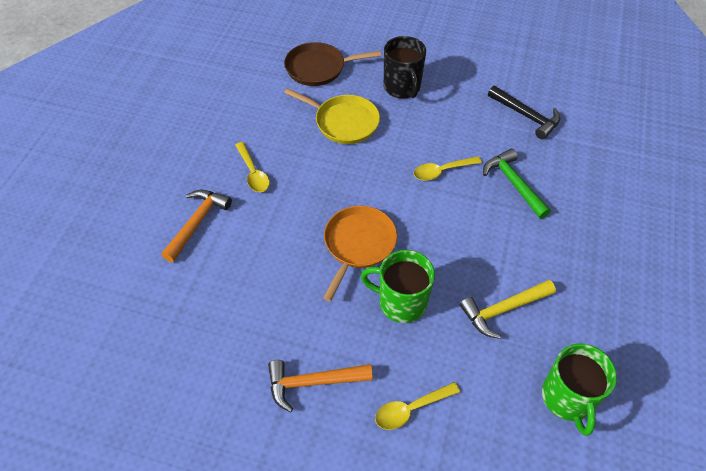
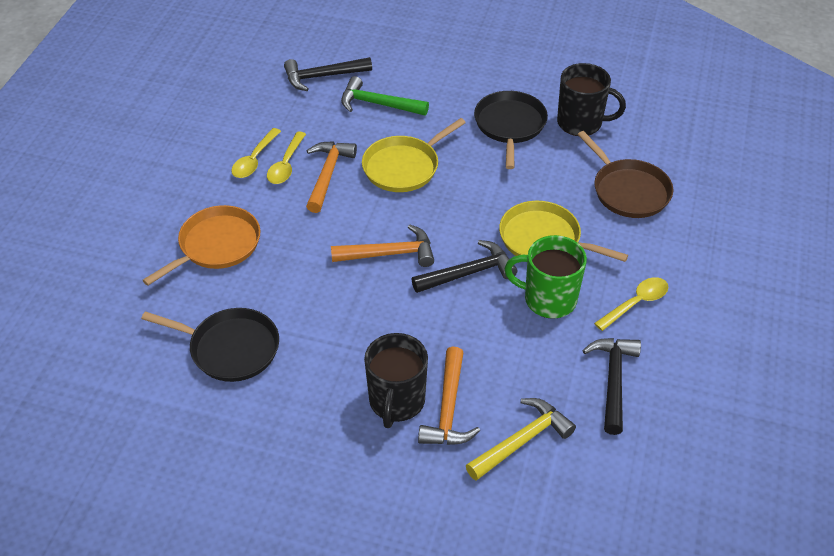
black hammer: 1 -> 3
black mug: 1 -> 2
black pan: 0 -> 2
green mug: 2 -> 1
orange hammer: 2 -> 3
yellow pan: 1 -> 2

